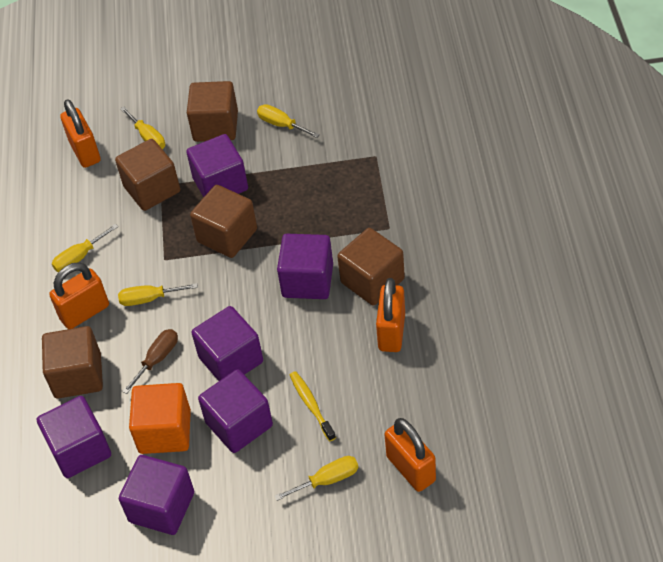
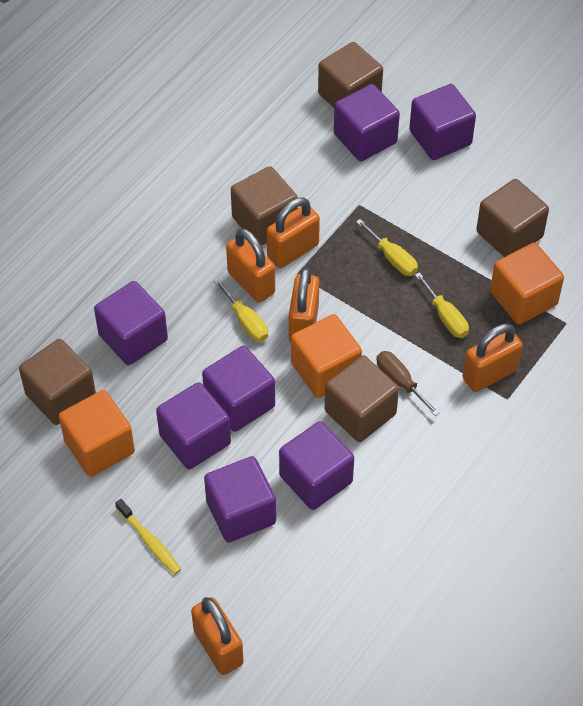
orange cube: 1 -> 3
orange padlock: 4 -> 5
purple cube: 6 -> 7
yellow screwdriver: 5 -> 3

